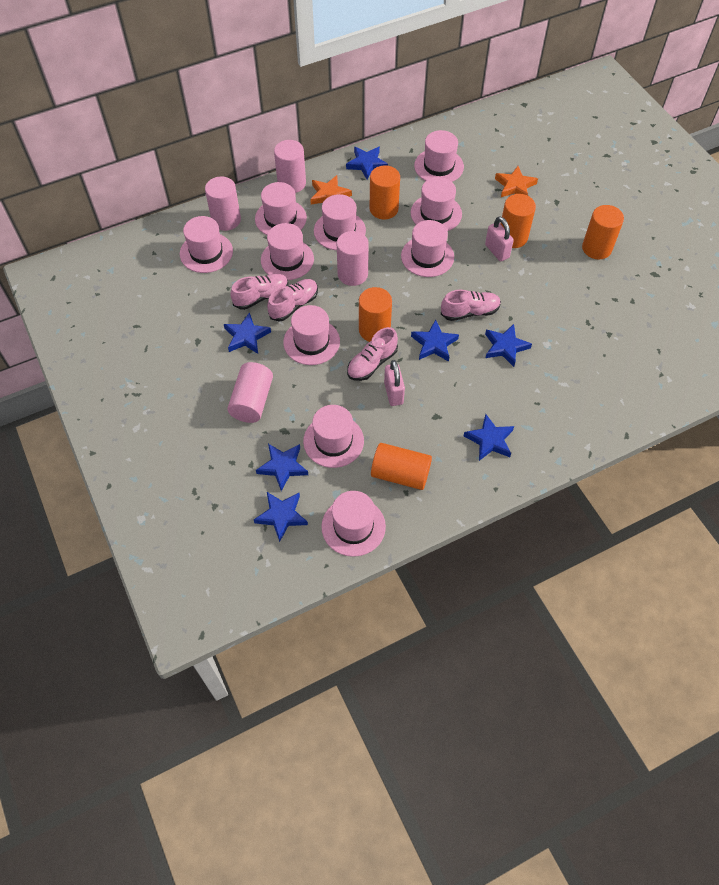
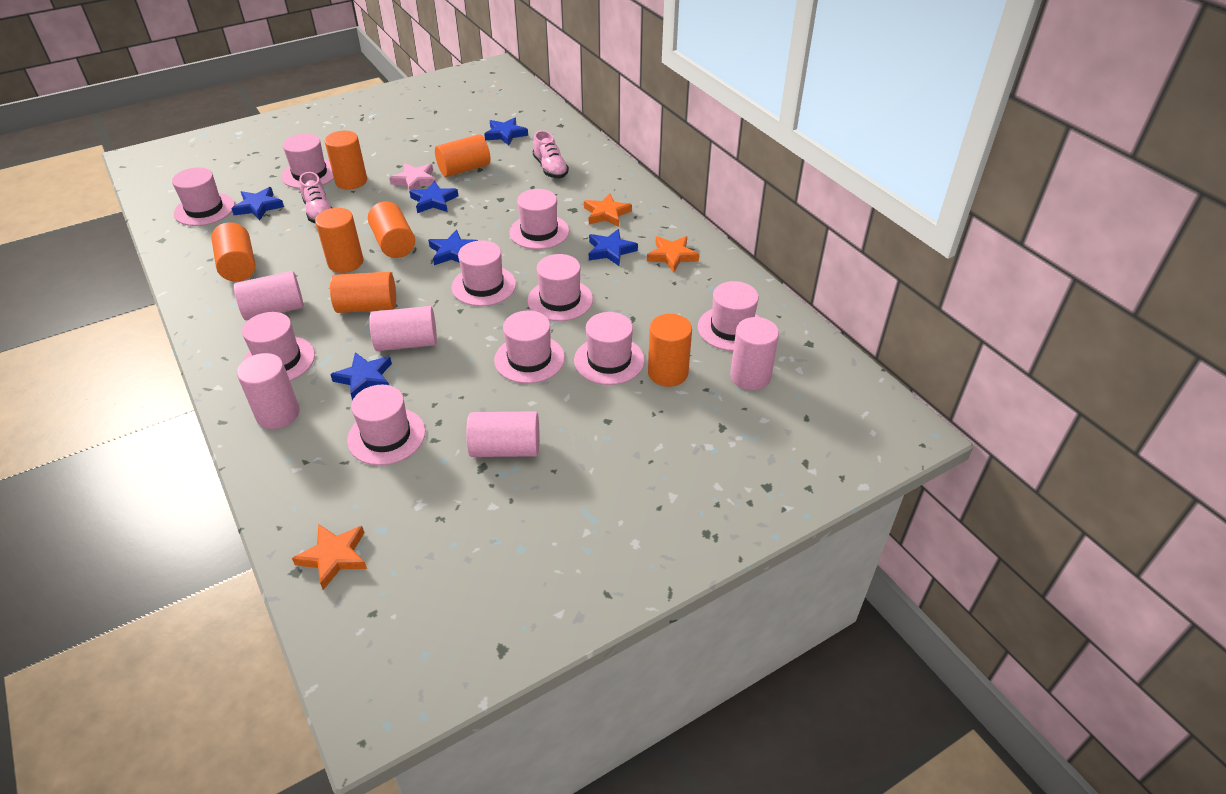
blue star: 7 -> 6
orange cylinder: 5 -> 7
orange star: 2 -> 3
pink cylinder: 4 -> 5
pink padlock: 2 -> 0
pink shoe: 4 -> 2
pink star: 0 -> 1

